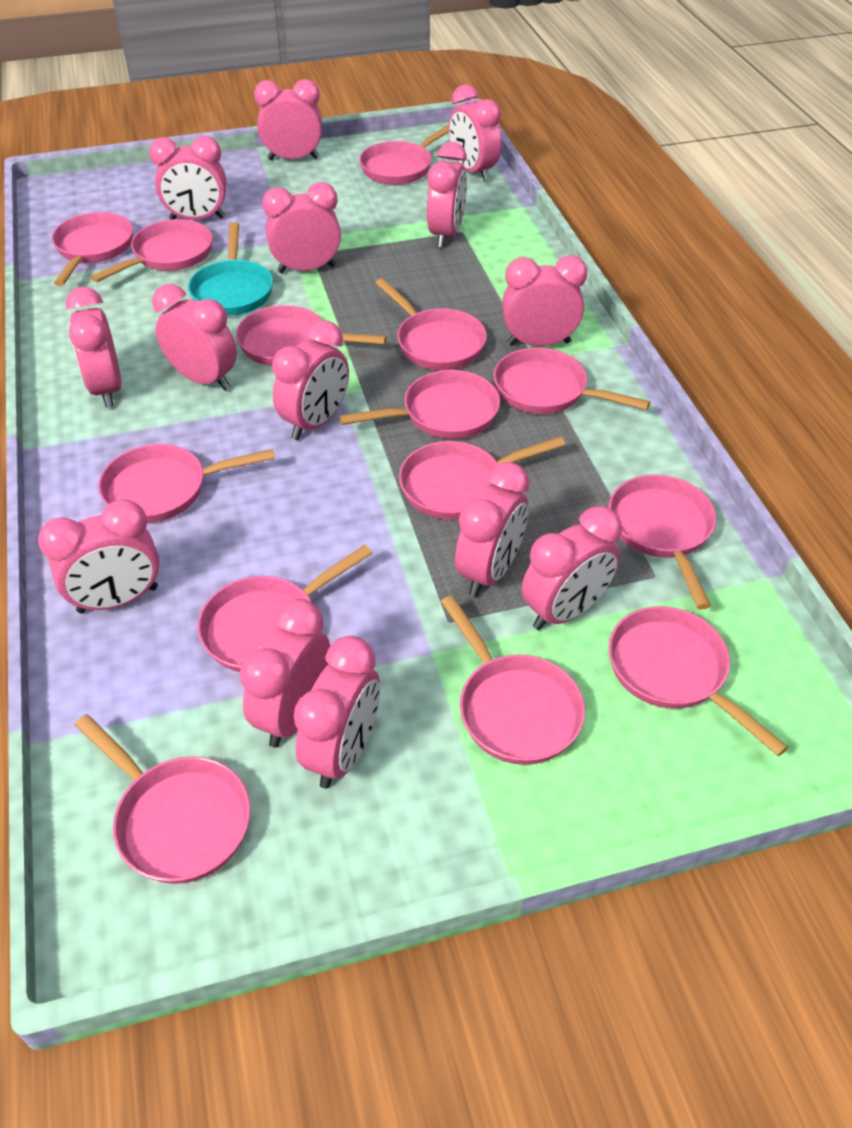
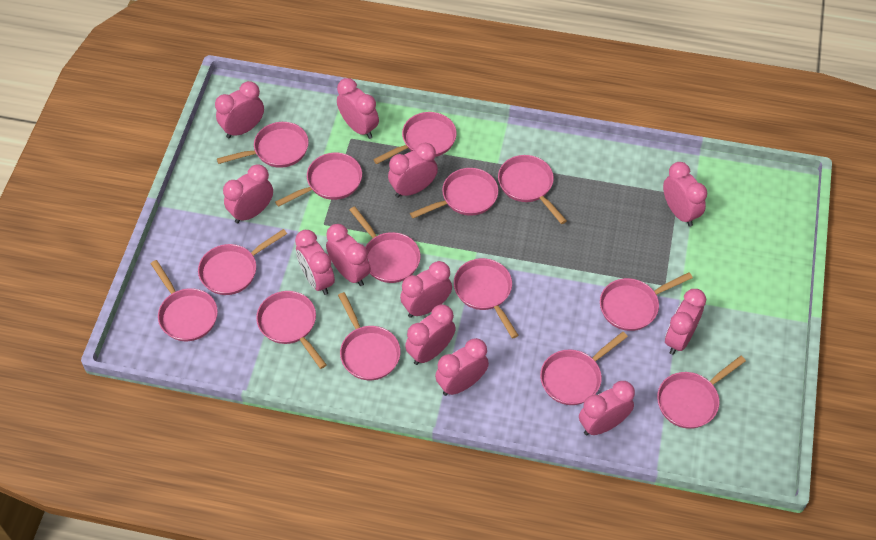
pink clock: 14 -> 12
turquoise pan: 1 -> 0

